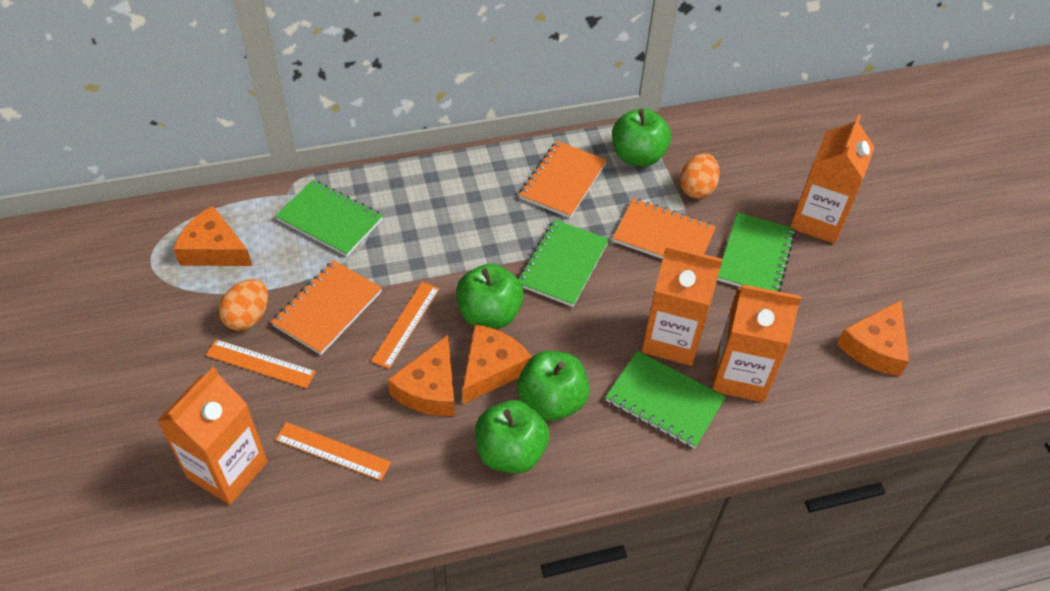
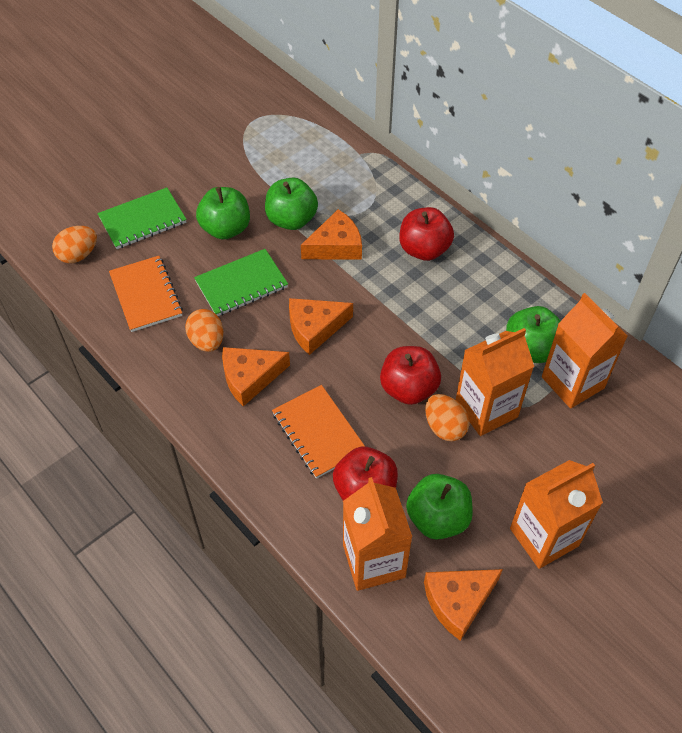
green notebook: 4 -> 2
orange egg: 2 -> 3
orange notebook: 3 -> 2
orange ruler: 3 -> 0
red apple: 0 -> 3

